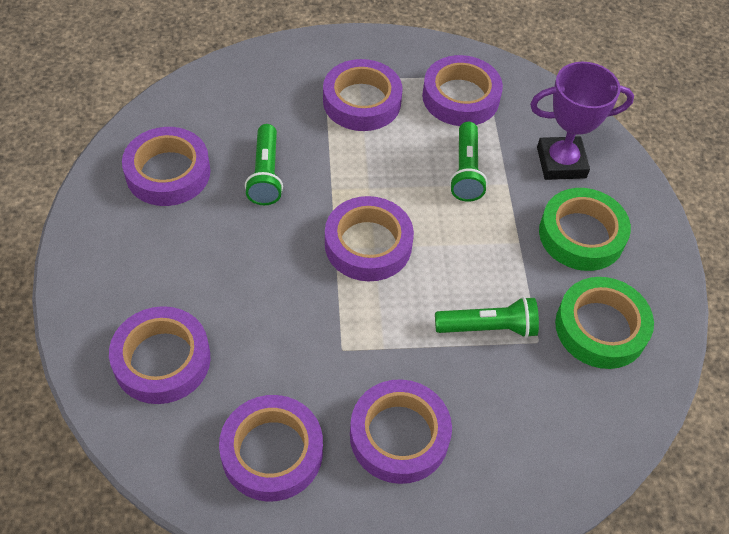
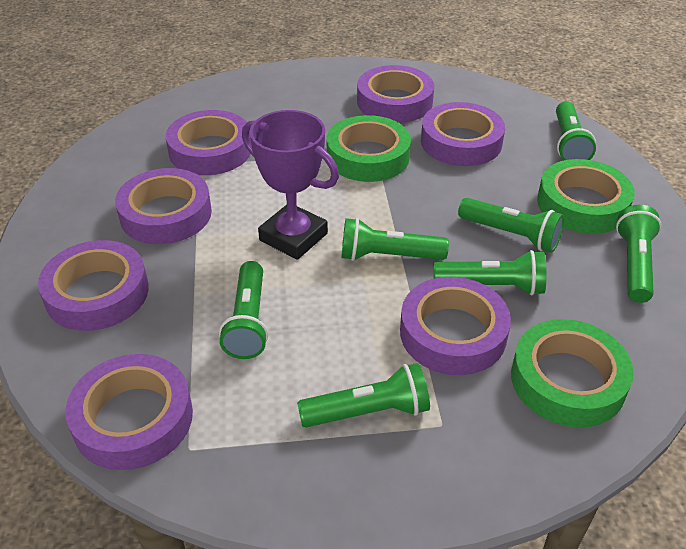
green flashlight: 3 -> 7
green tape: 2 -> 3

